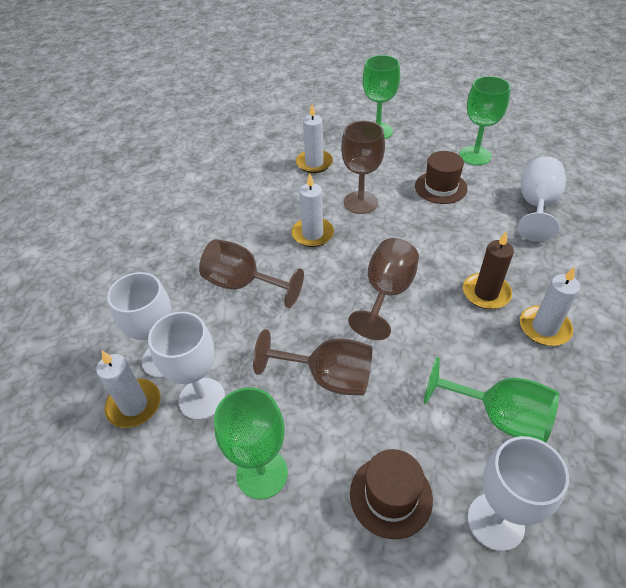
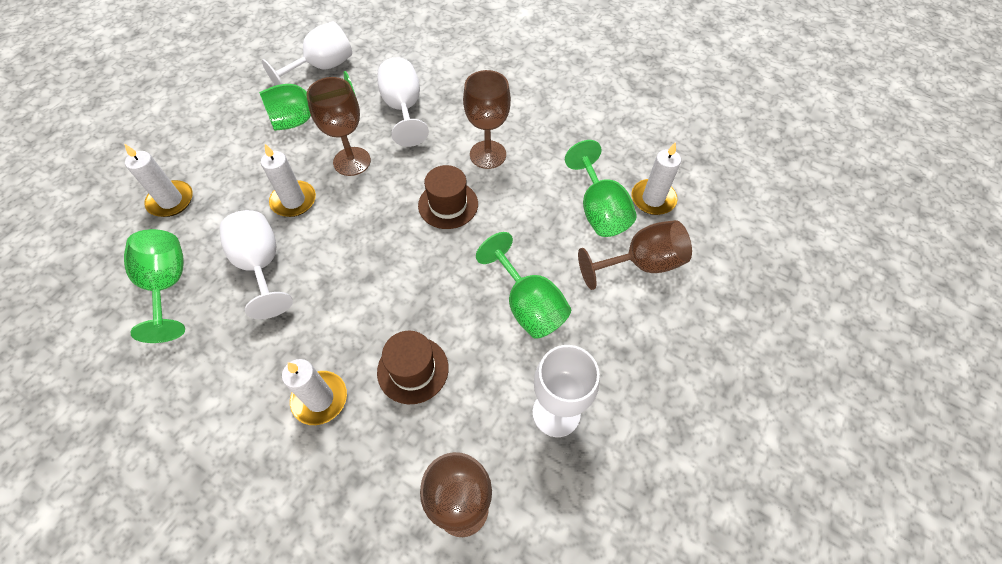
brown candle: 1 -> 0

